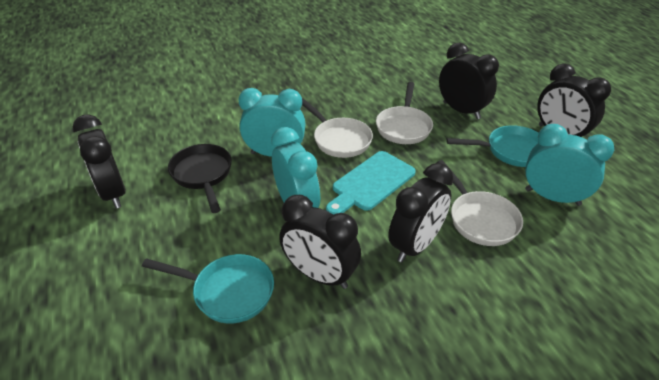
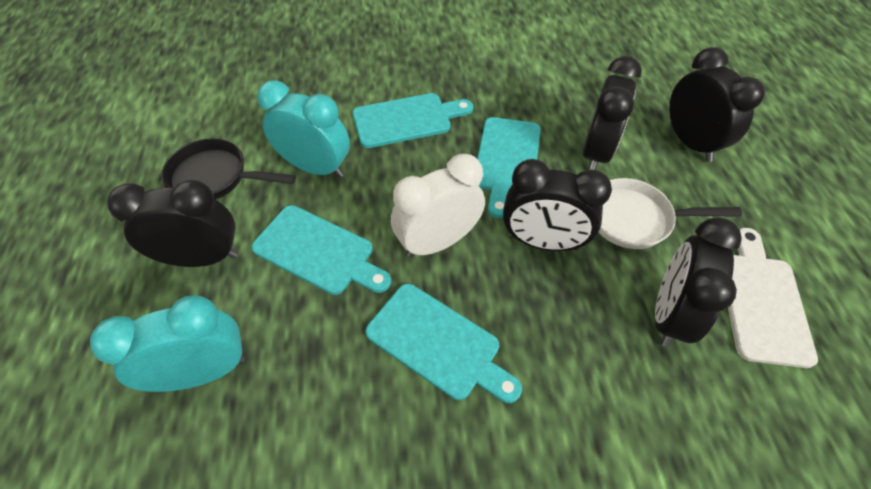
turquoise clock: 3 -> 2
turquoise cutting board: 1 -> 4
turquoise pan: 2 -> 0
white clock: 0 -> 1
white cutting board: 0 -> 1
white pan: 3 -> 1

